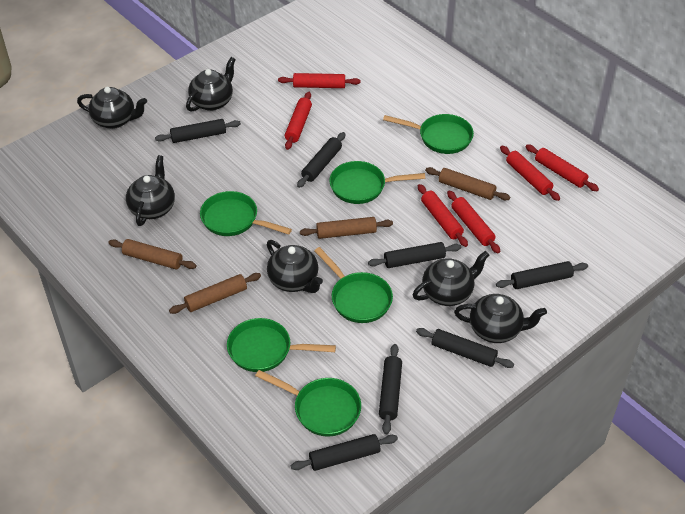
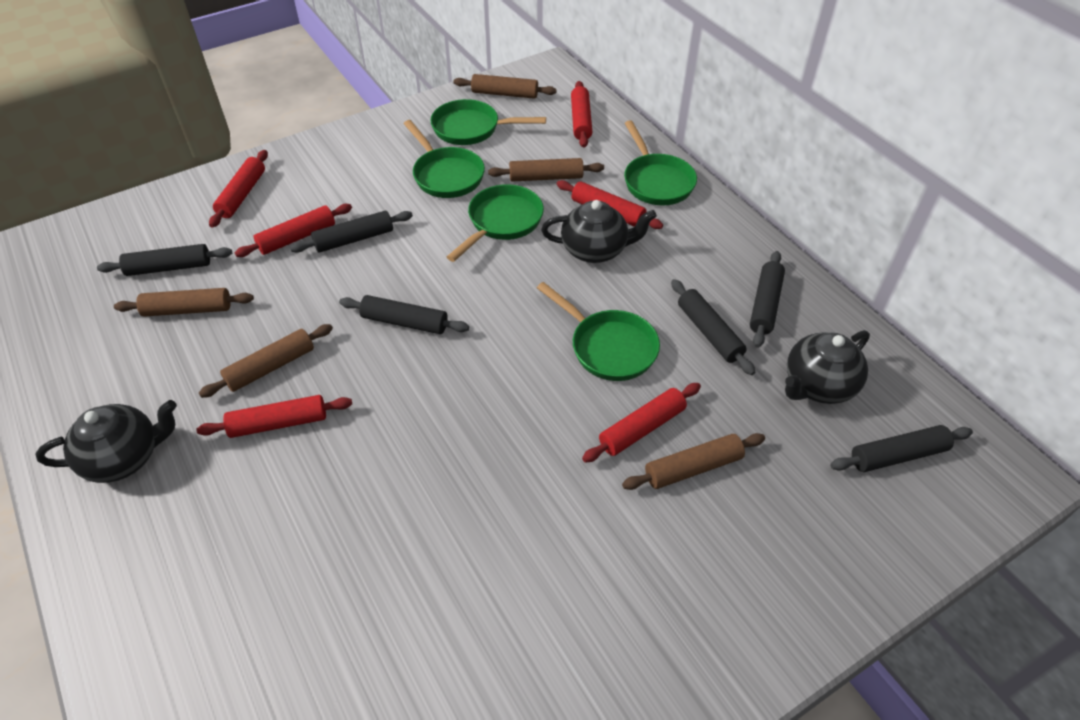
black rolling pin: 7 -> 6
black teapot: 6 -> 3
brown rolling pin: 4 -> 5
green pan: 6 -> 5

